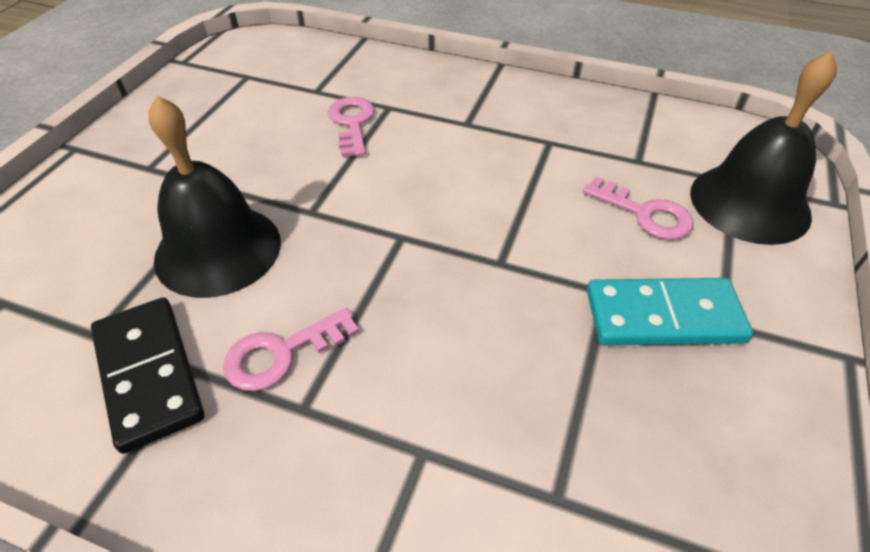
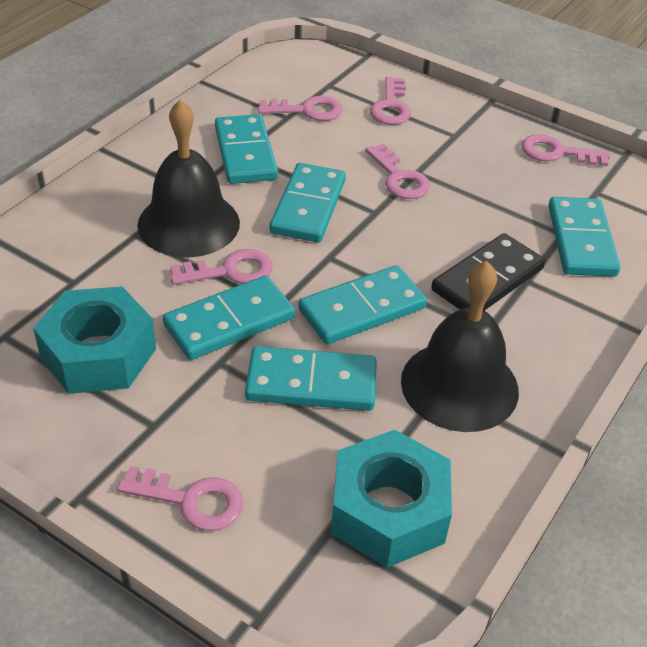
pink key: 3 -> 6
turquoise domino: 1 -> 6
turquoise nut: 0 -> 2

